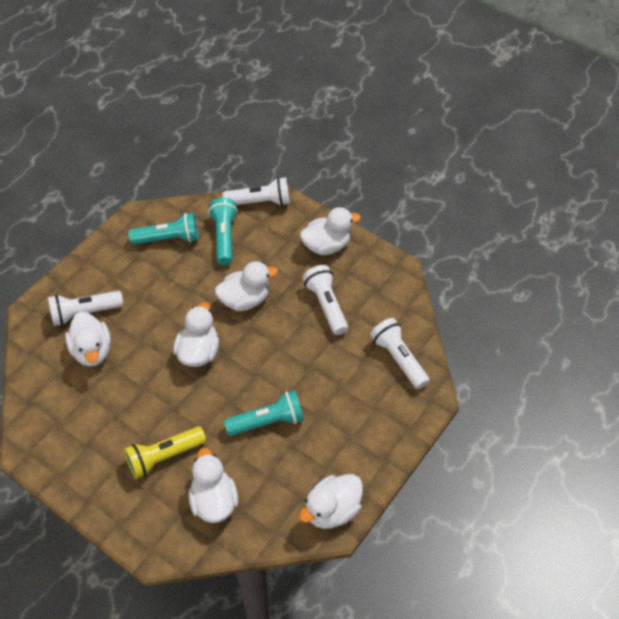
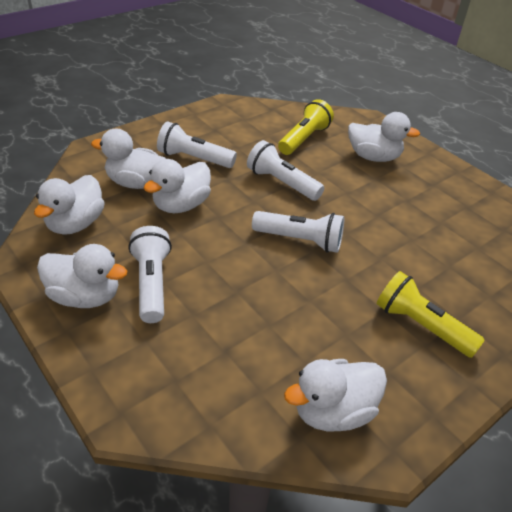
turquoise flashlight: 3 -> 0
yellow flashlight: 1 -> 2

